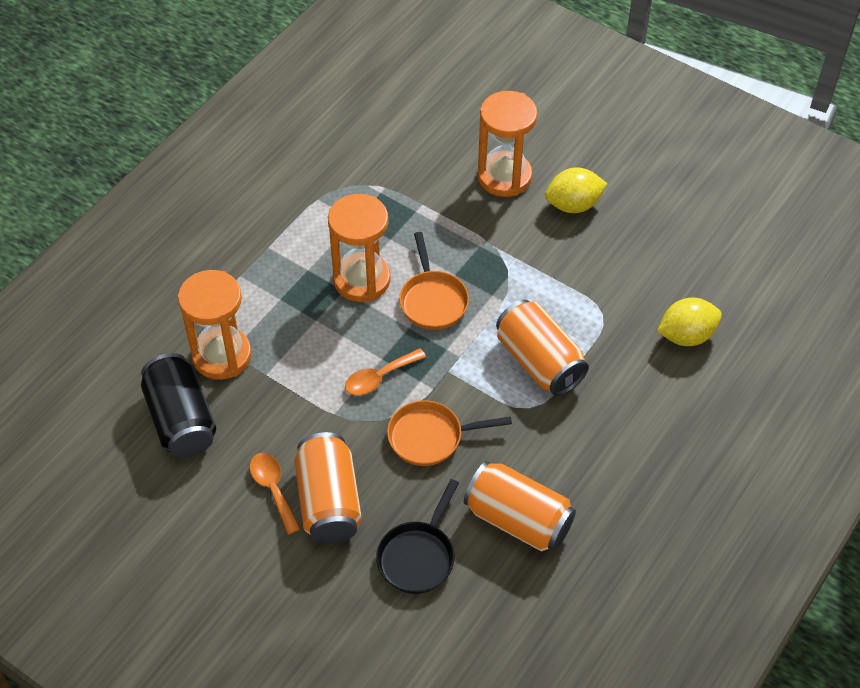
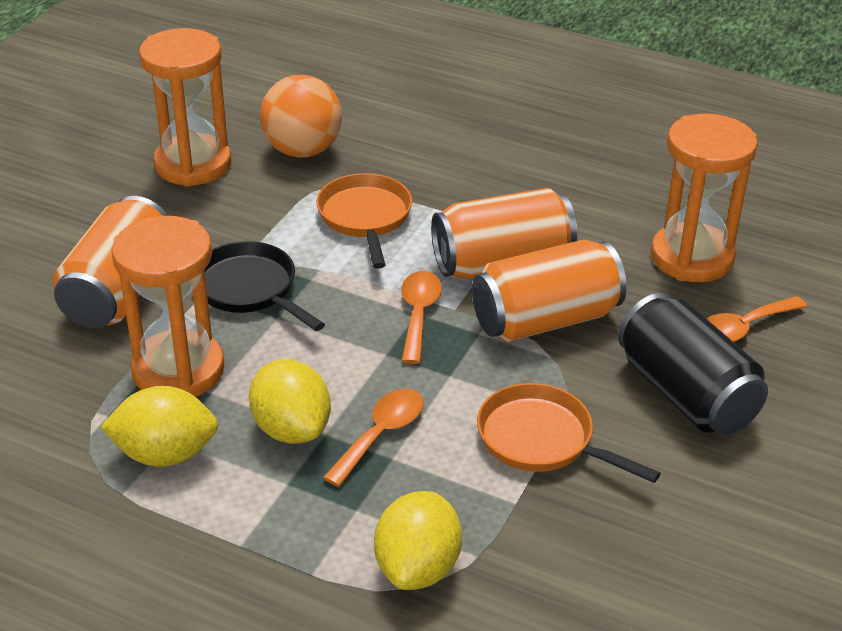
orange ball: 0 -> 1
orange spoon: 2 -> 3
yellow lemon: 2 -> 3

